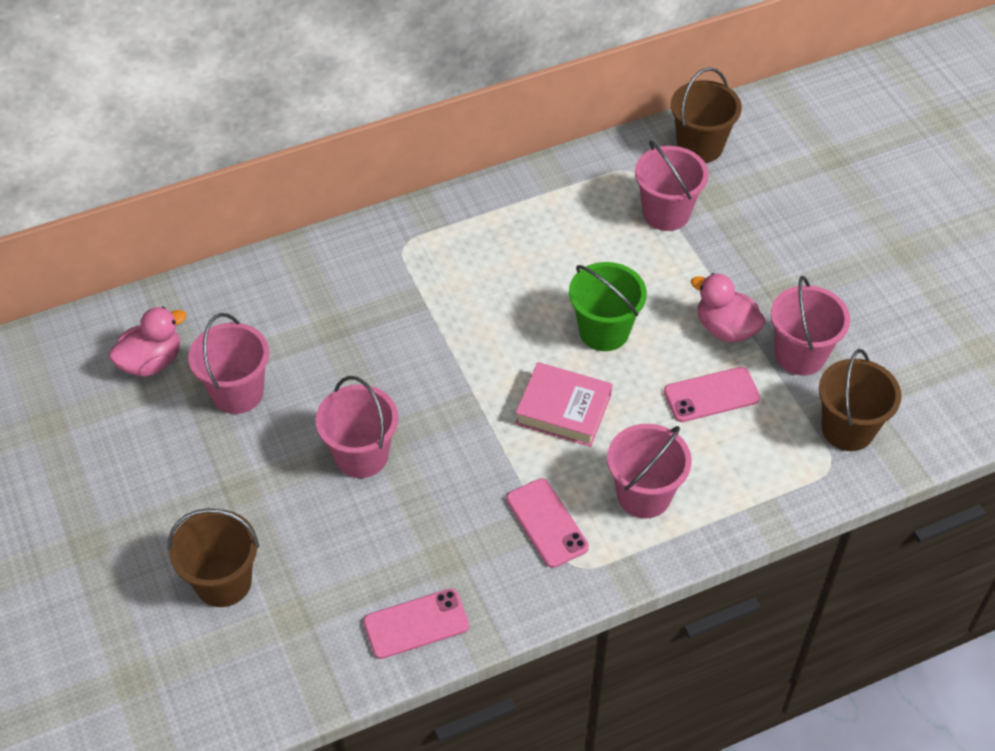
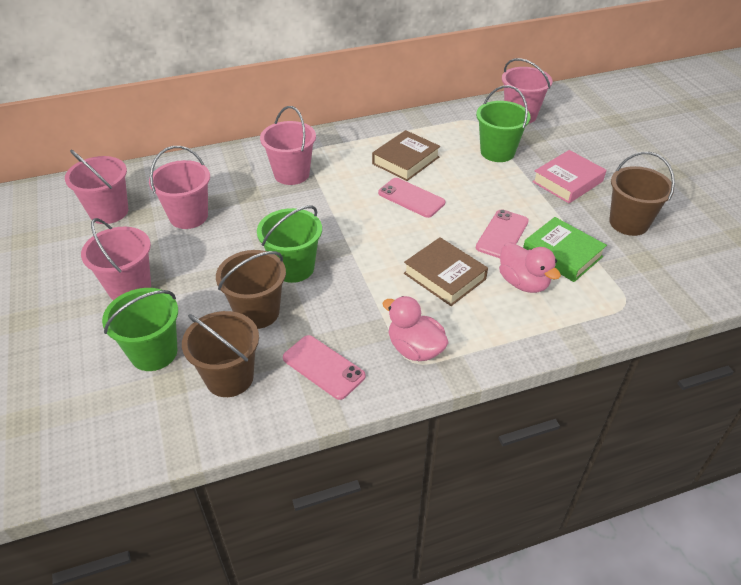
brown book: 0 -> 2
green book: 0 -> 1
green bucket: 1 -> 3

